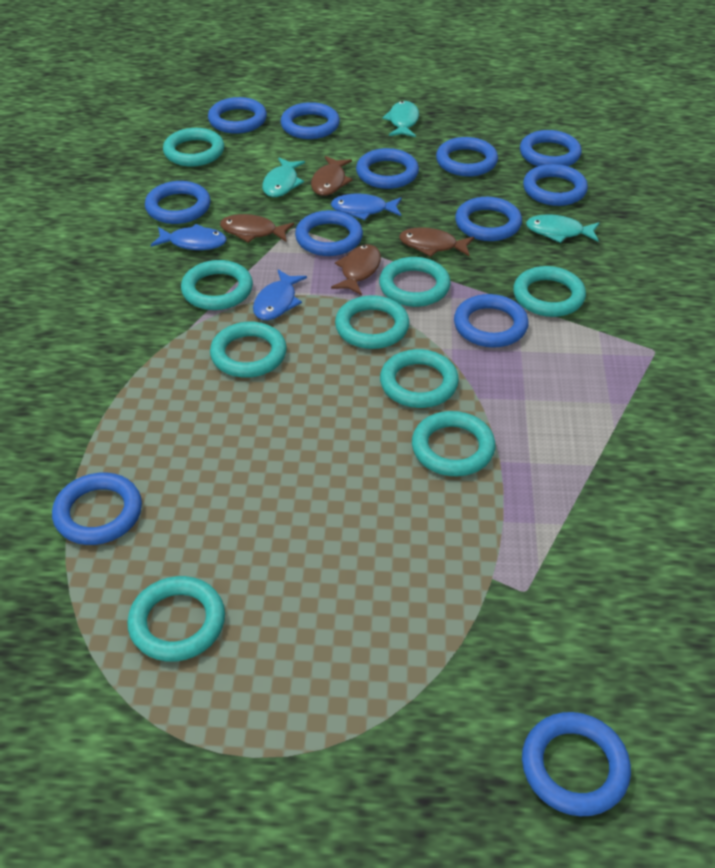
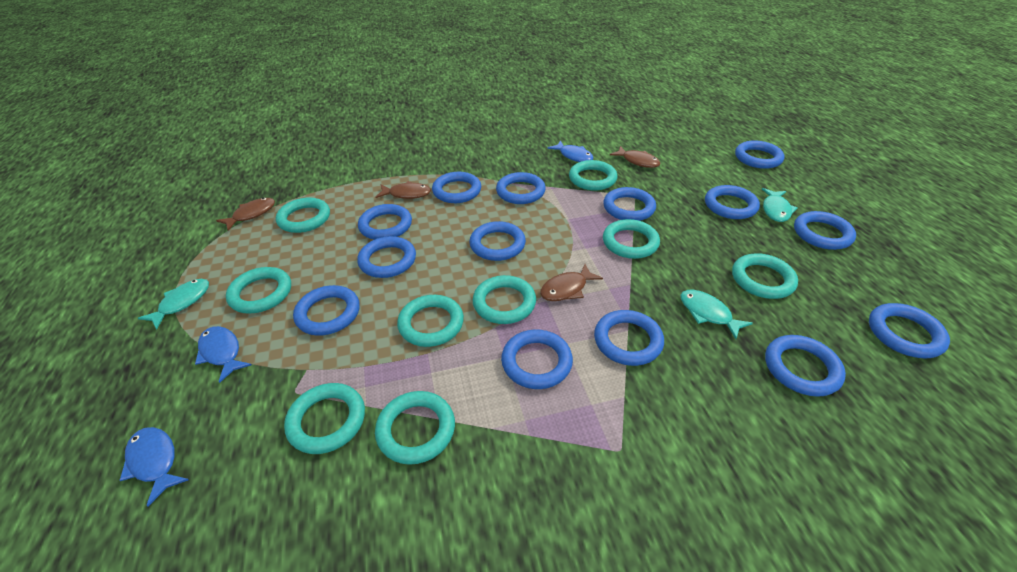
blue ring: 12 -> 14

